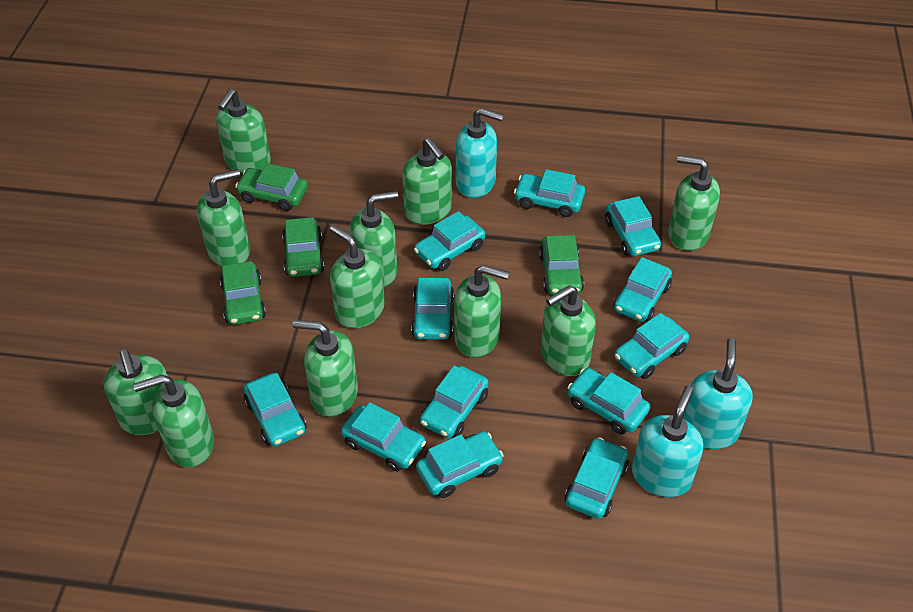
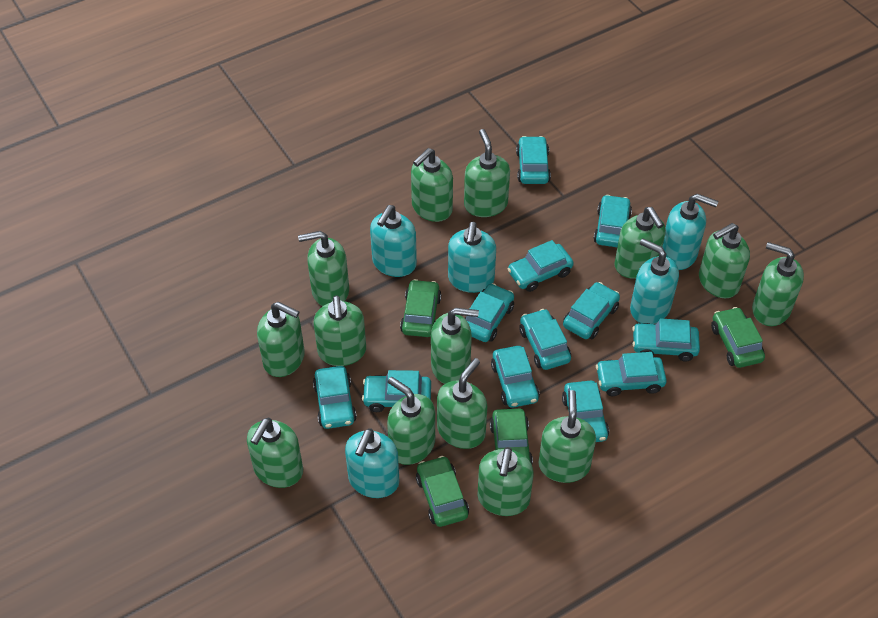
green soap dispenser: 11 -> 14
turquoise soap dispenser: 3 -> 5

